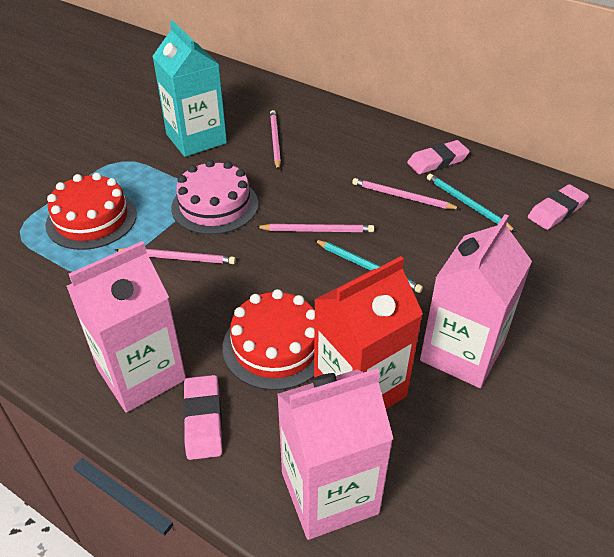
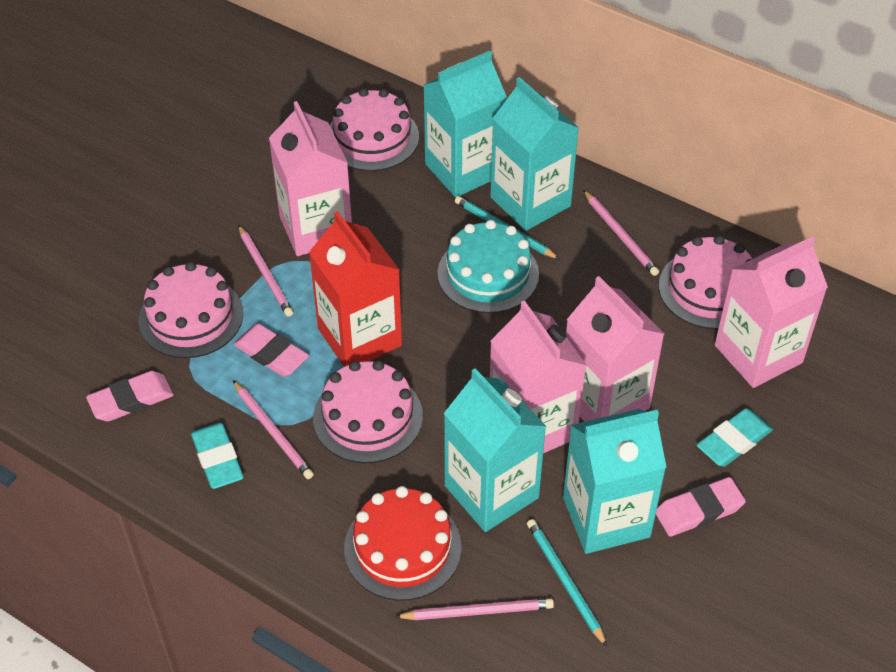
pink cake: 1 -> 4
pink carton: 3 -> 4
red cake: 2 -> 1
turquoise cake: 0 -> 1
turquoise carton: 1 -> 4
turquoise eraser: 0 -> 2

